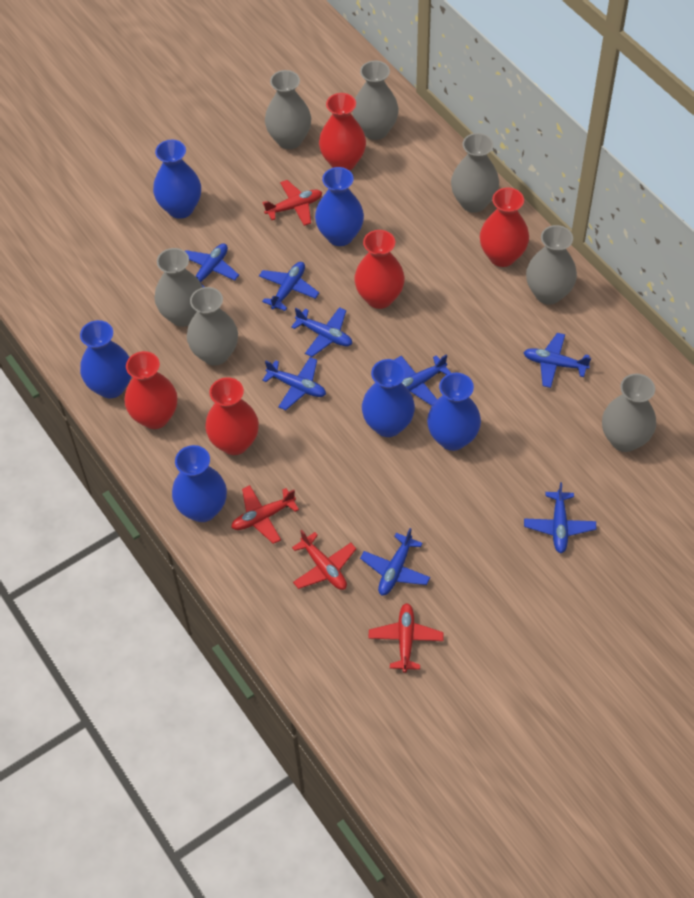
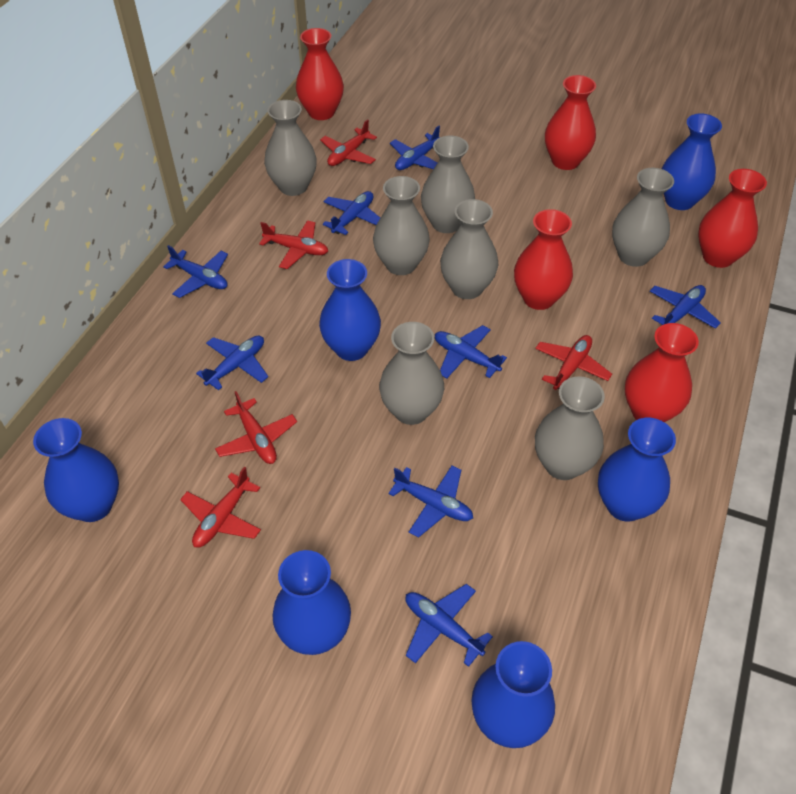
red plane: 4 -> 5

